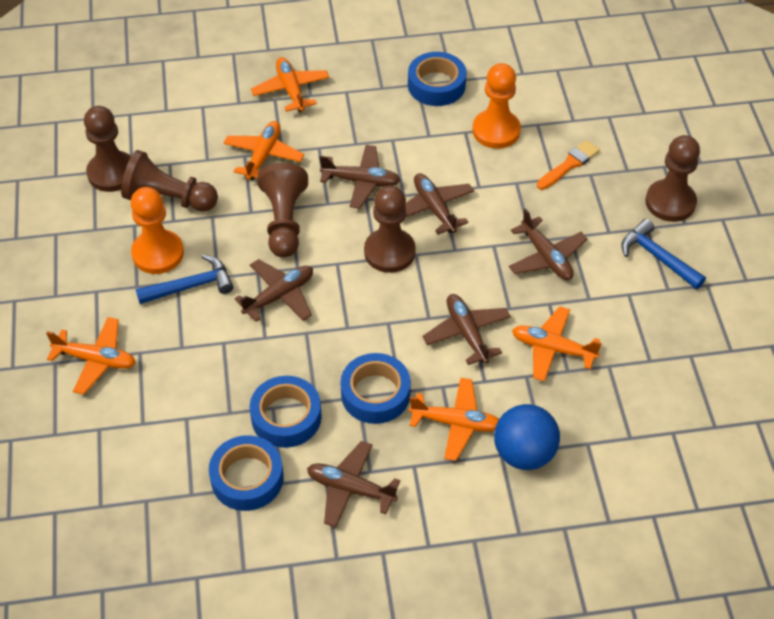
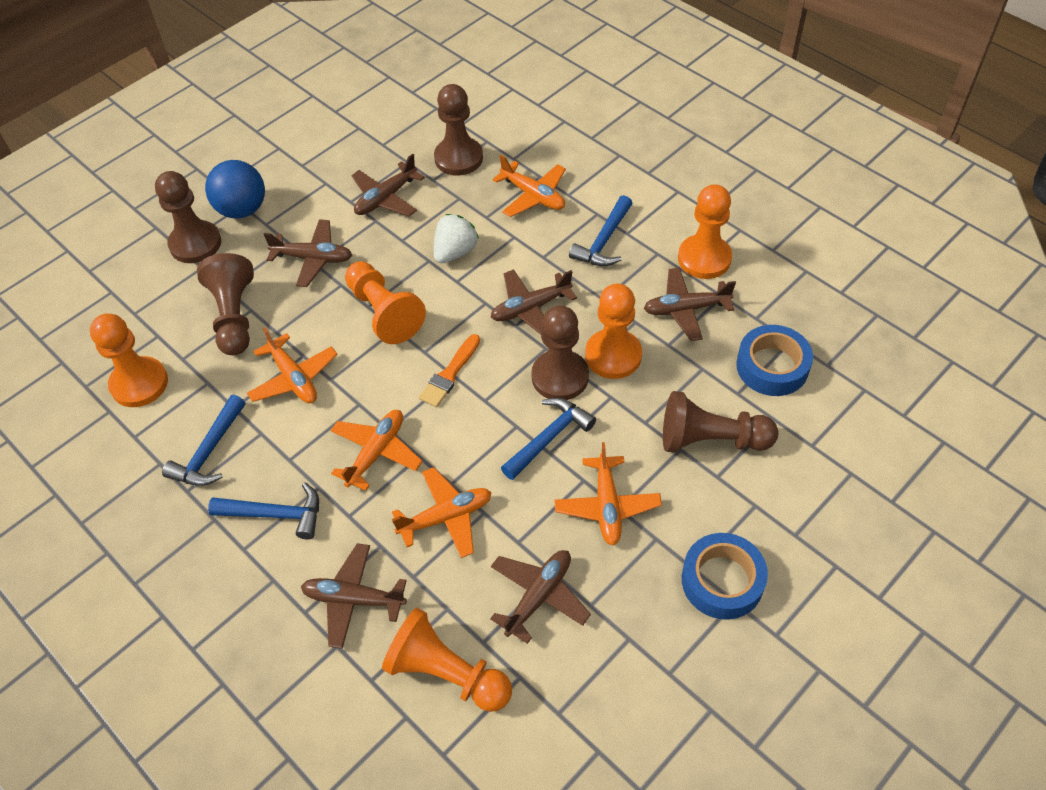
blue hammer: 2 -> 4
blue tape: 4 -> 2
orange pawn: 2 -> 5
white strawberry: 0 -> 1

